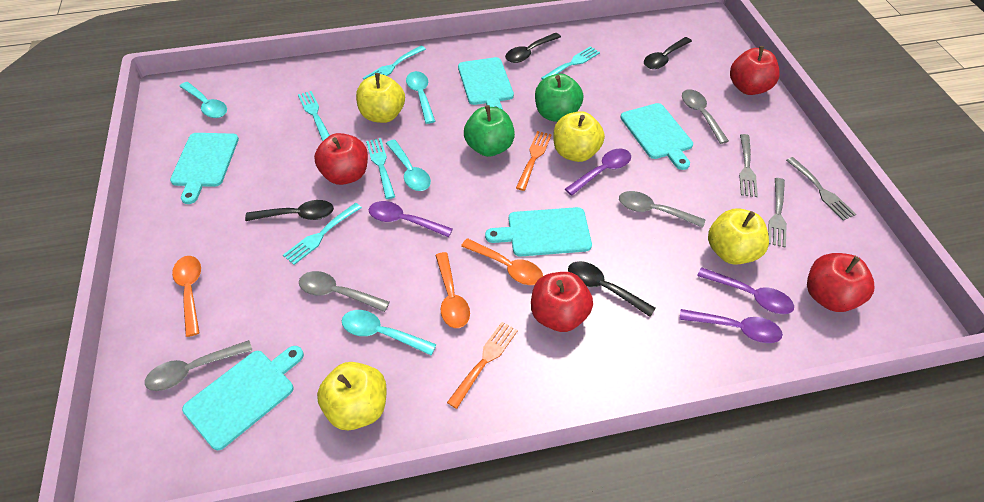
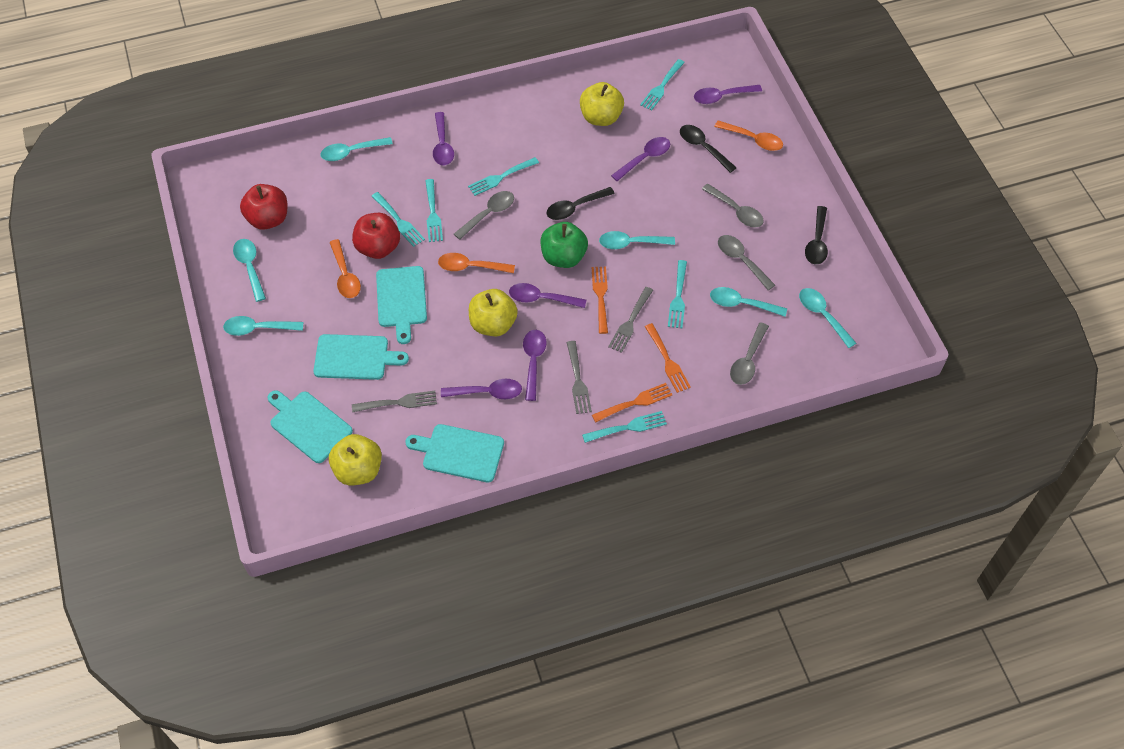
black spoon: 4 -> 3
green apple: 2 -> 1
orange fork: 2 -> 3
purple spoon: 4 -> 6
red apple: 4 -> 2
turquoise cutting board: 5 -> 4
turquoise fork: 5 -> 6
turquoise spoon: 4 -> 6
yellow apple: 4 -> 3

